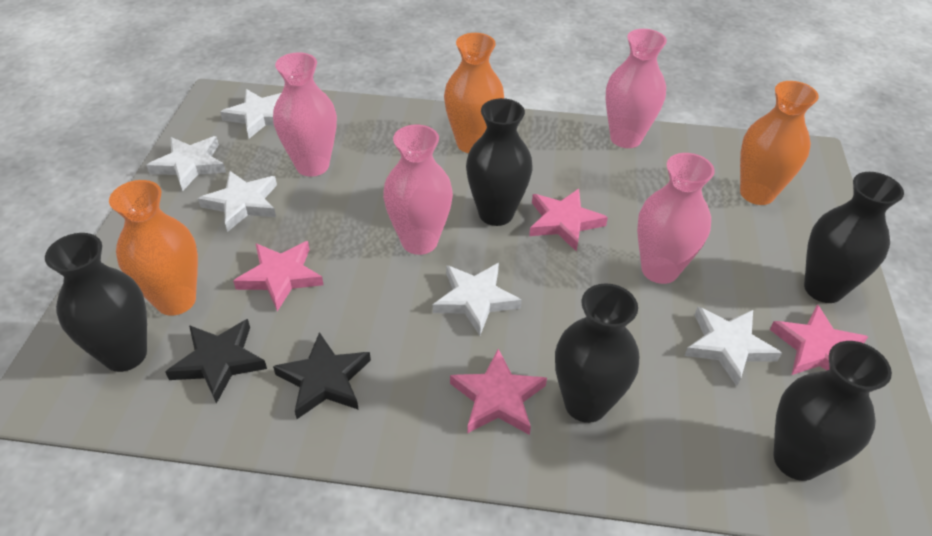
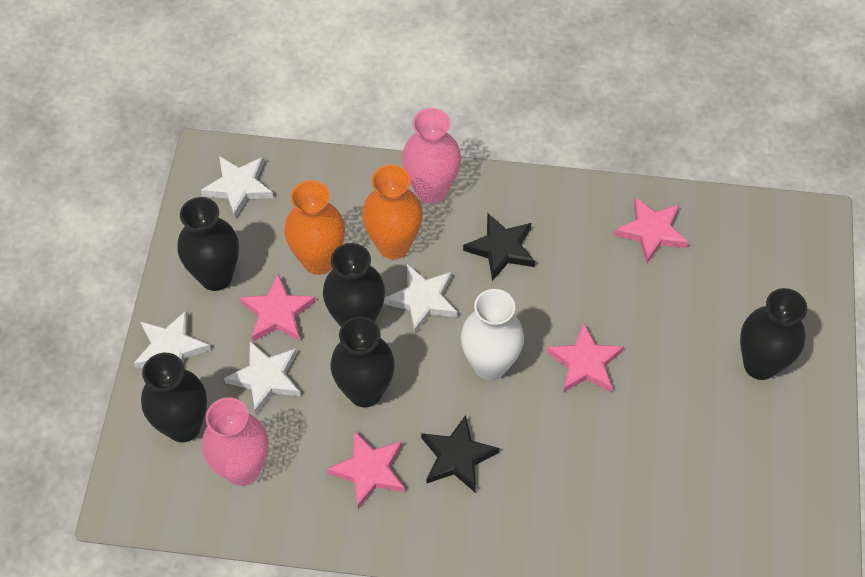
orange vase: 3 -> 2
pink vase: 4 -> 2
white star: 5 -> 4
white vase: 0 -> 1

